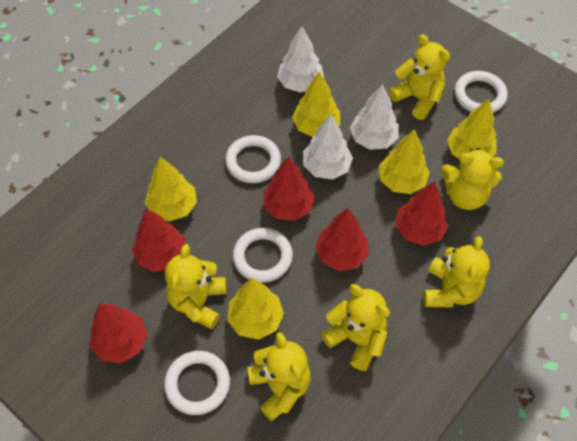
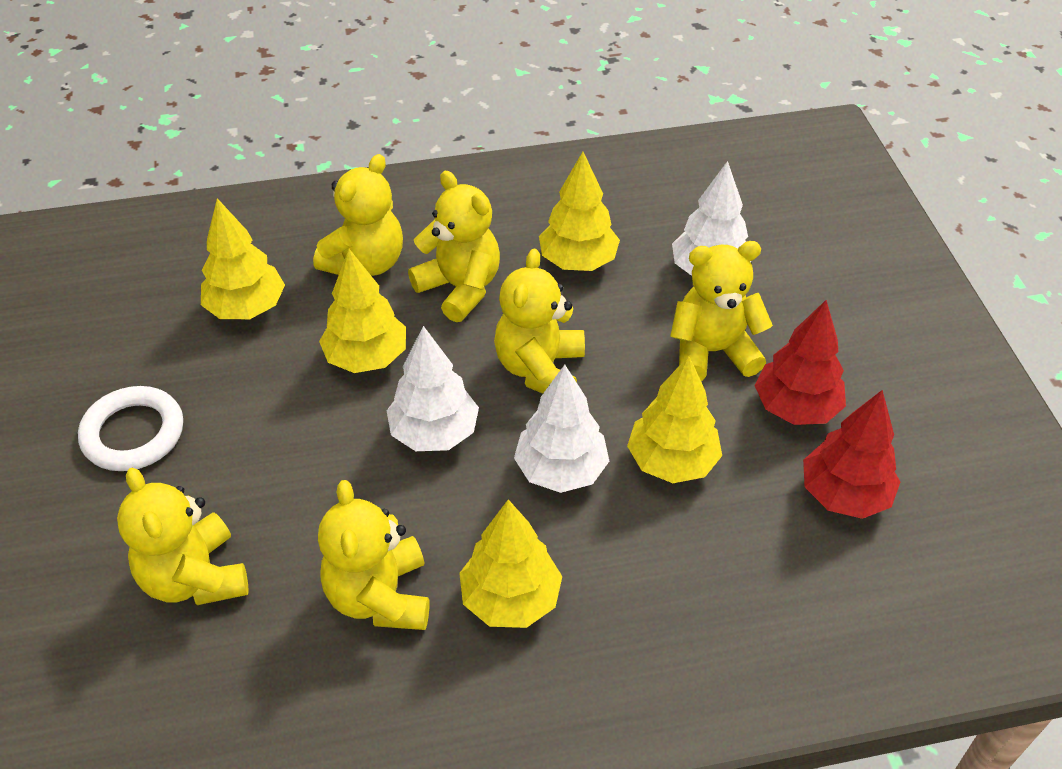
red tree: 5 -> 2
white ring: 4 -> 1

